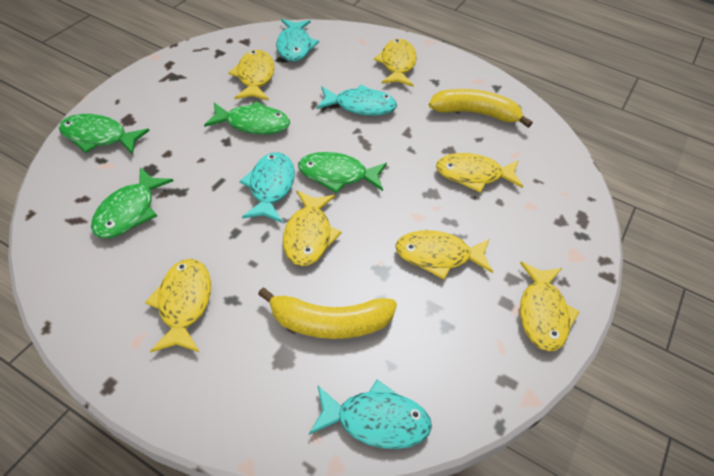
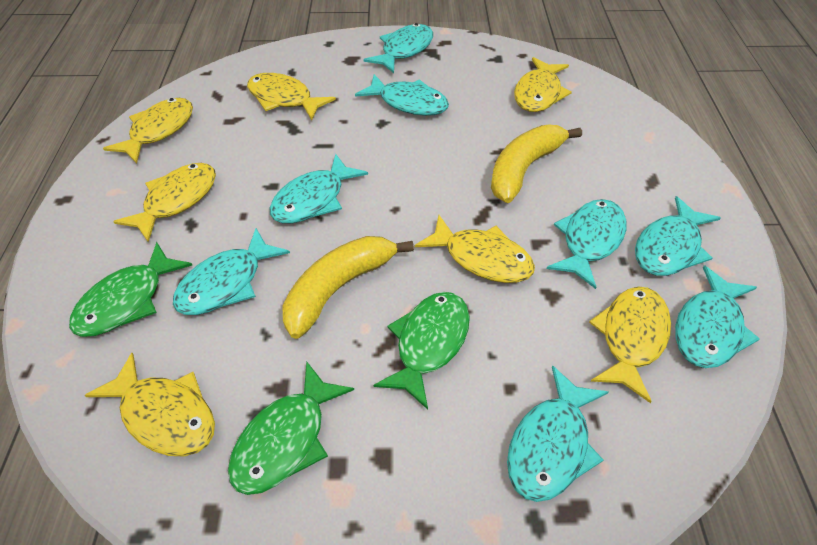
green fish: 4 -> 3
turquoise fish: 4 -> 8

